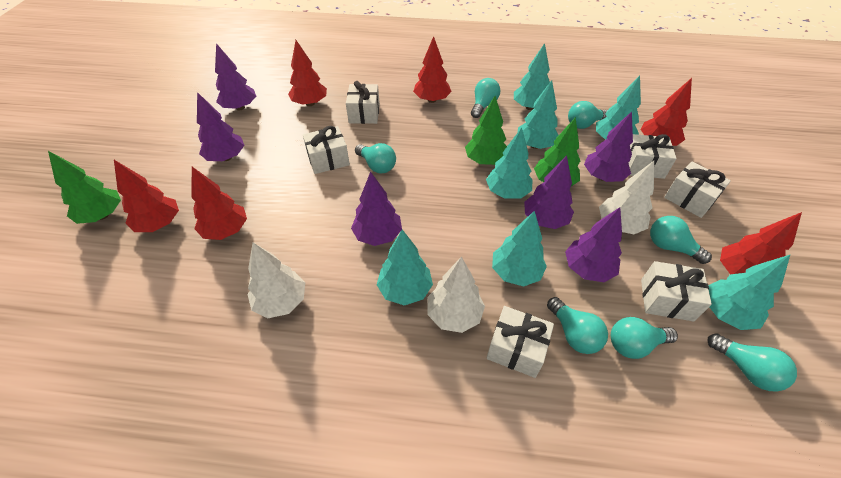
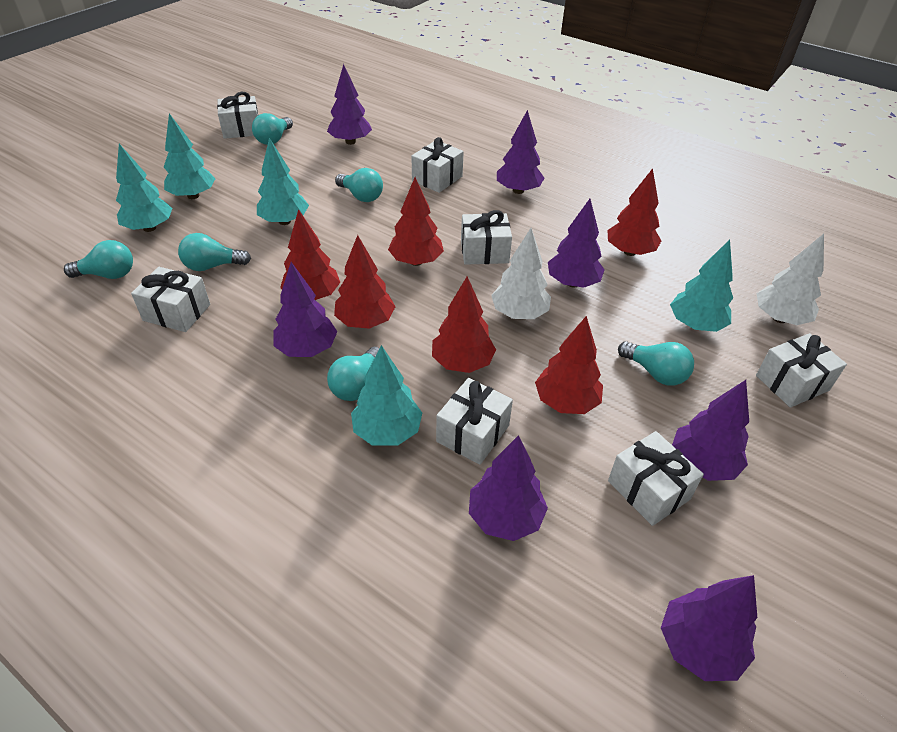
green tree: 3 -> 0
purple tree: 6 -> 7
turquoise light bulb: 7 -> 6
turquoise tree: 7 -> 5
white gift: 6 -> 7
white tree: 3 -> 2

